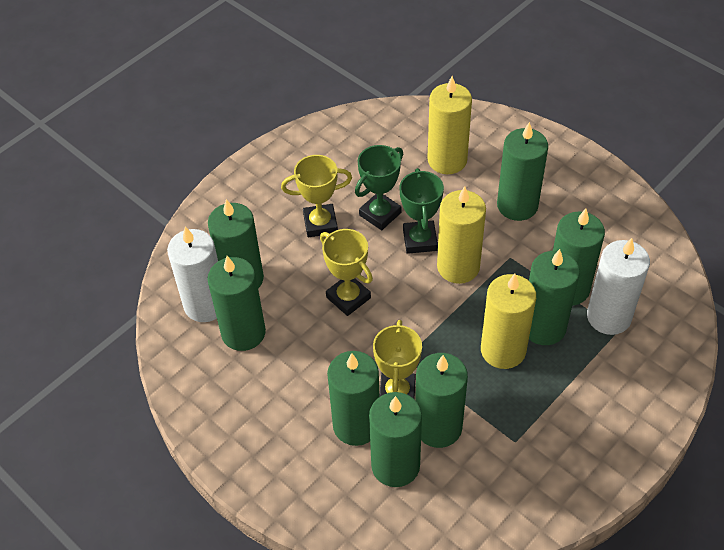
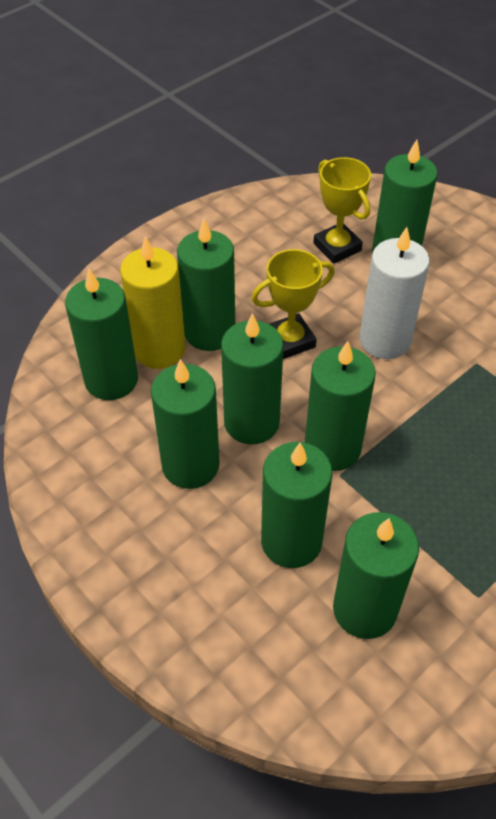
green trophy: 2 -> 0
white candle: 2 -> 1
yellow candle: 3 -> 1
yellow trophy: 3 -> 2

